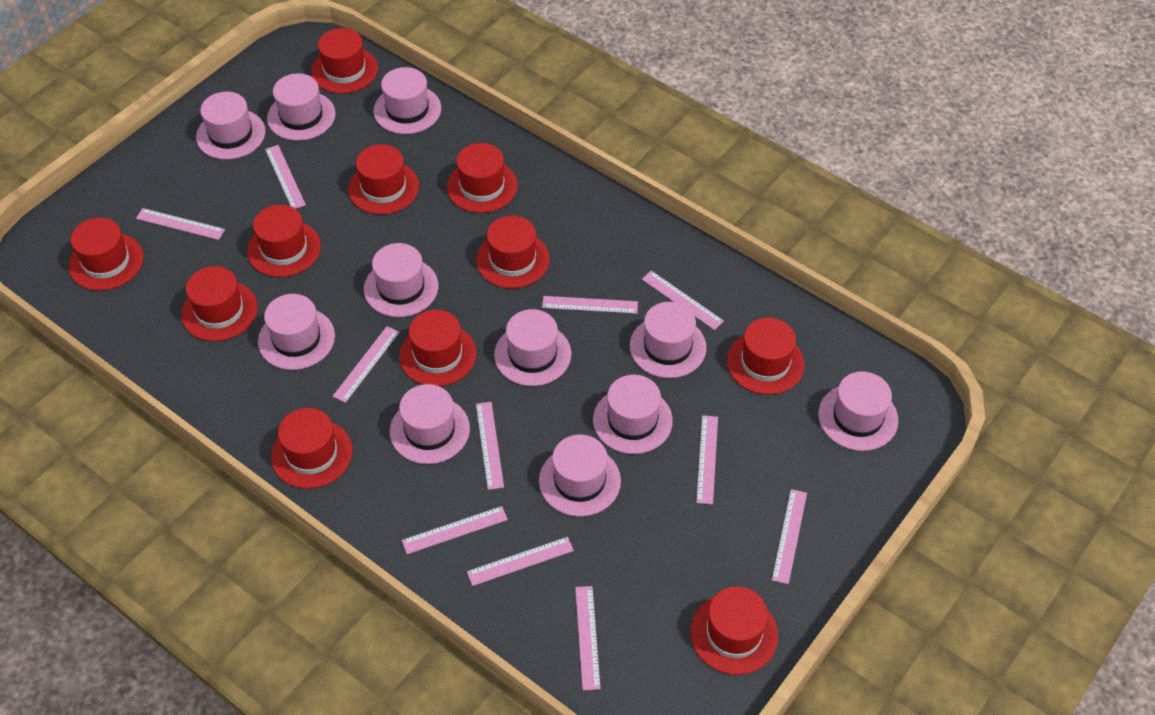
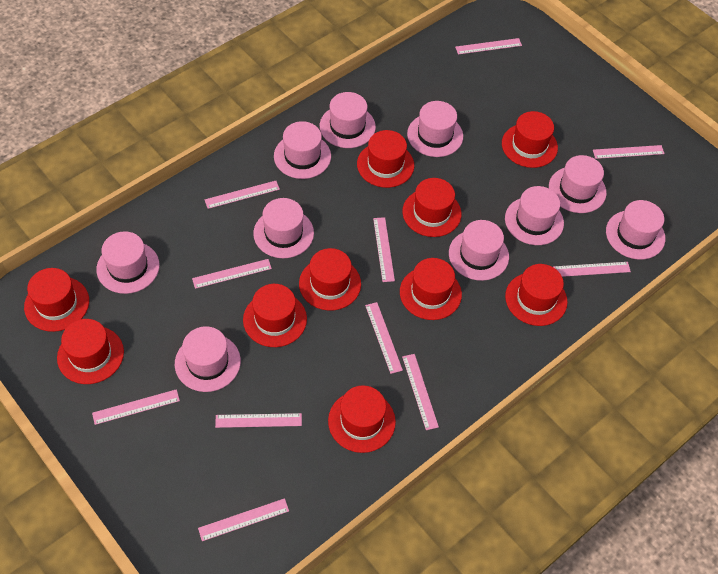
pink hat: 11 -> 10
red hat: 11 -> 10

